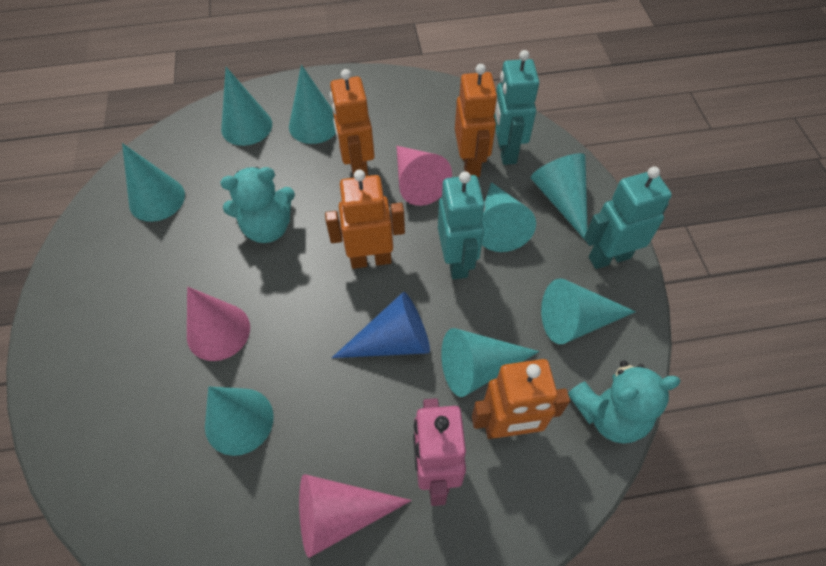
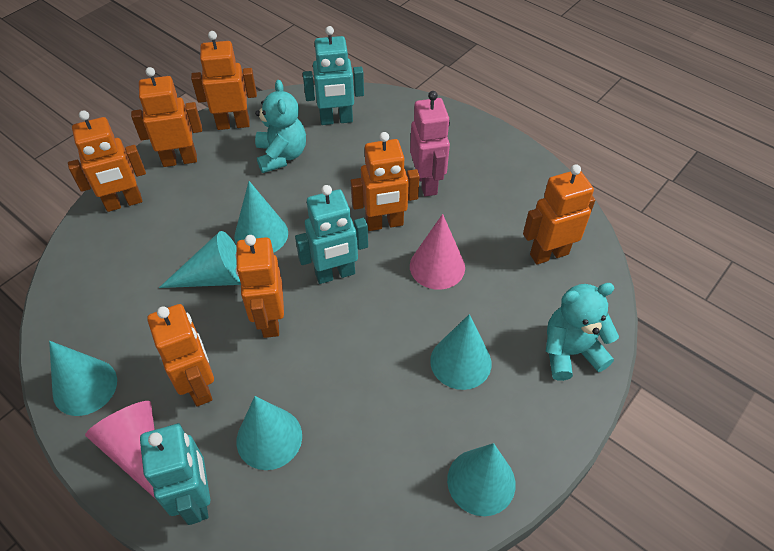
blue cone: 1 -> 0
orange robot: 4 -> 7
pink cone: 3 -> 2
turquoise cone: 8 -> 6

